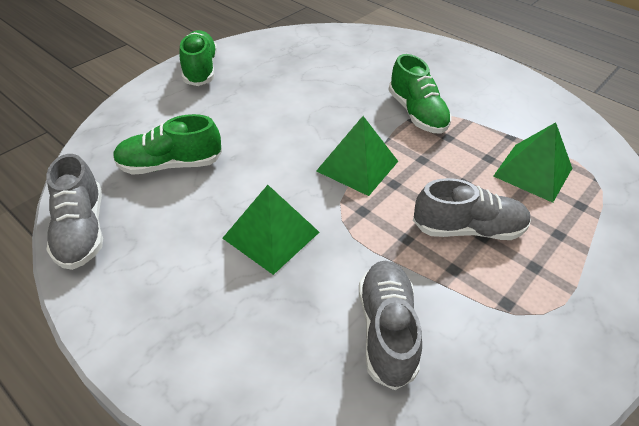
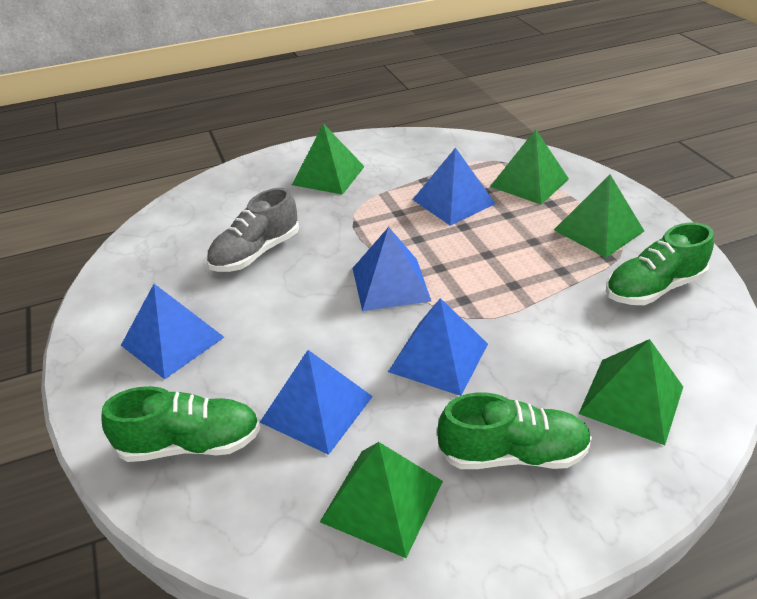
blue pyramid: 0 -> 5
green pyramid: 3 -> 5
grey shoe: 3 -> 1

